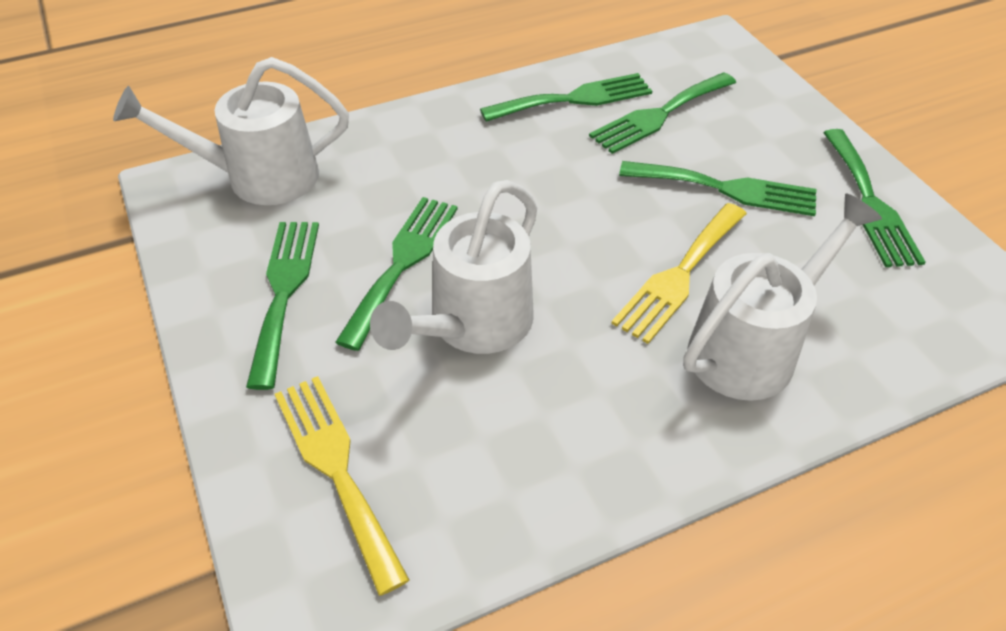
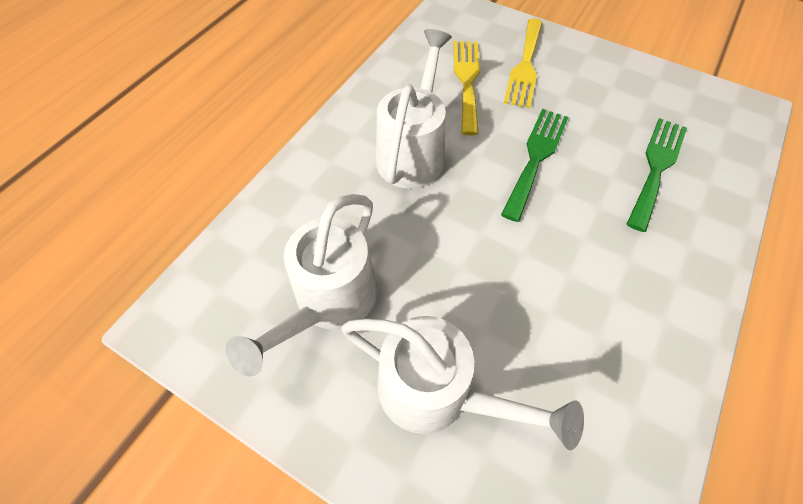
green fork: 6 -> 2

